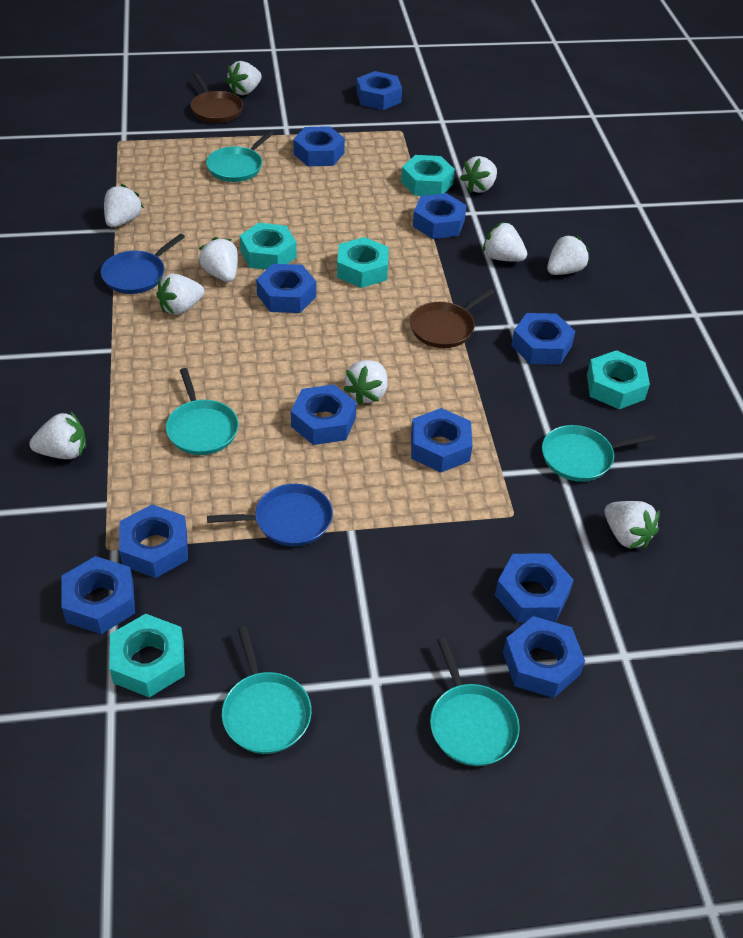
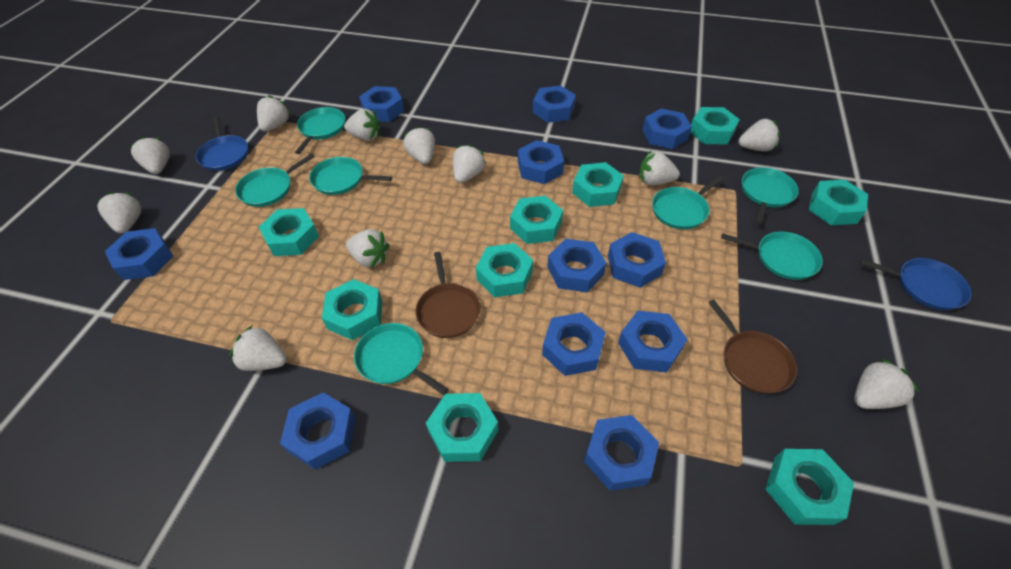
turquoise nut: 5 -> 9
turquoise pan: 5 -> 7
white strawberry: 10 -> 11

